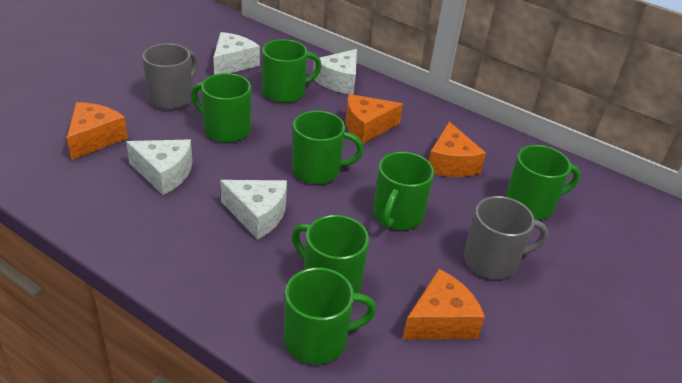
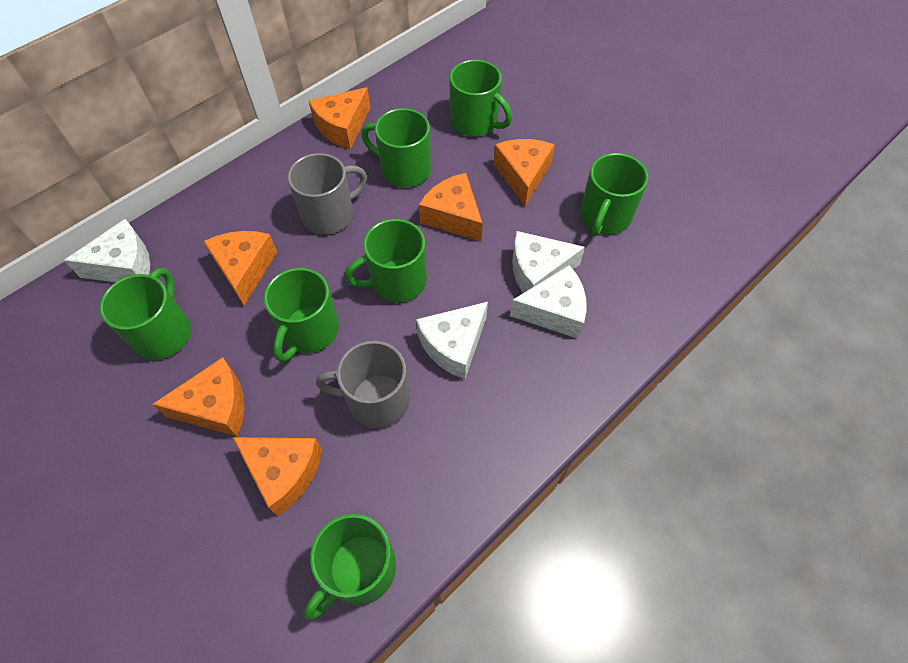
orange cheese: 4 -> 6

